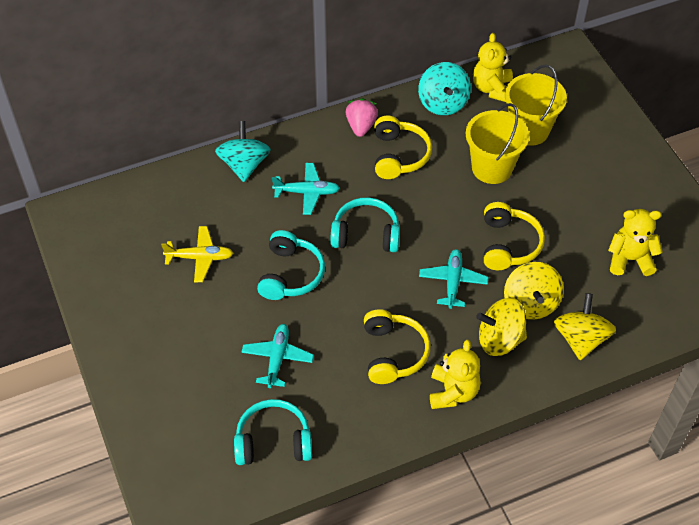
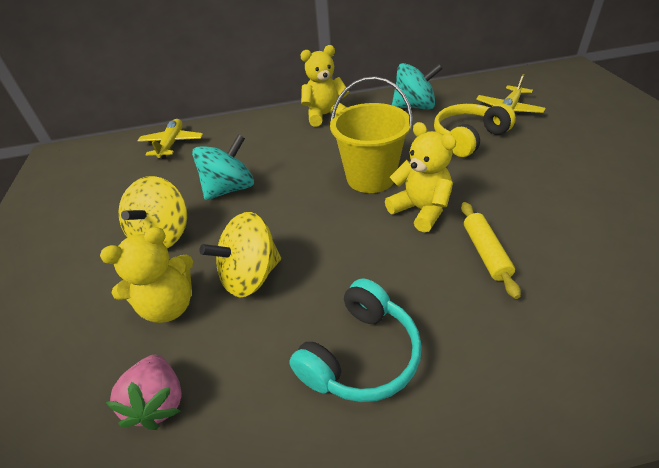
turquoise headphones: 3 -> 1
turquoise plane: 3 -> 0
yellow bucket: 2 -> 1
yellow headphones: 3 -> 1
yellow plane: 1 -> 2
yellow rolling pin: 0 -> 1
yellow spinning top: 3 -> 2

